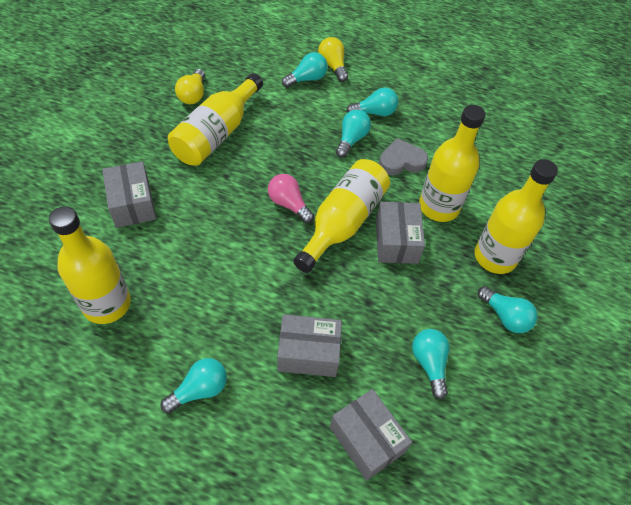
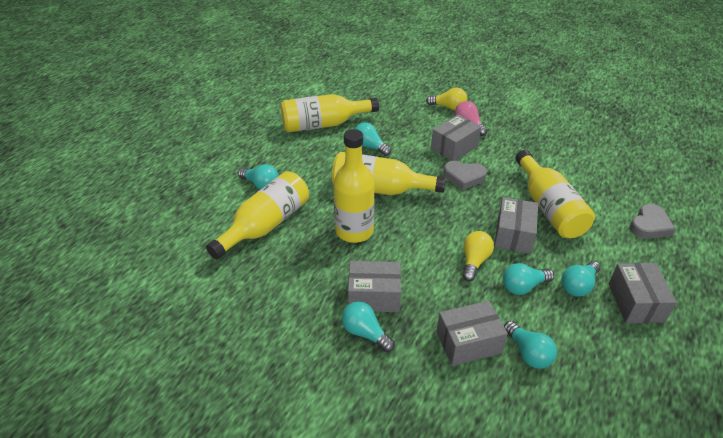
grey box: 4 -> 5
grey heart: 1 -> 2

